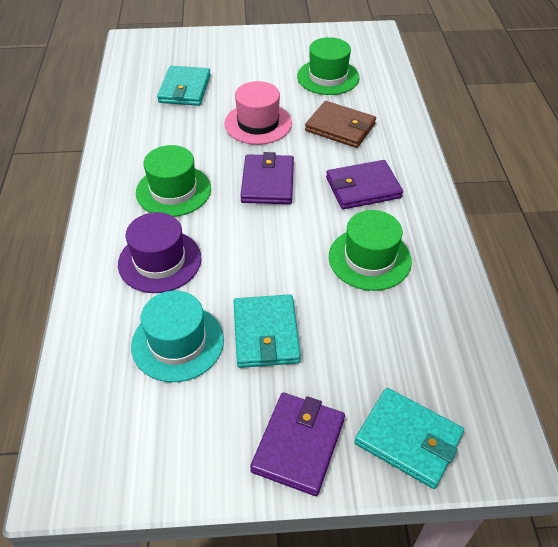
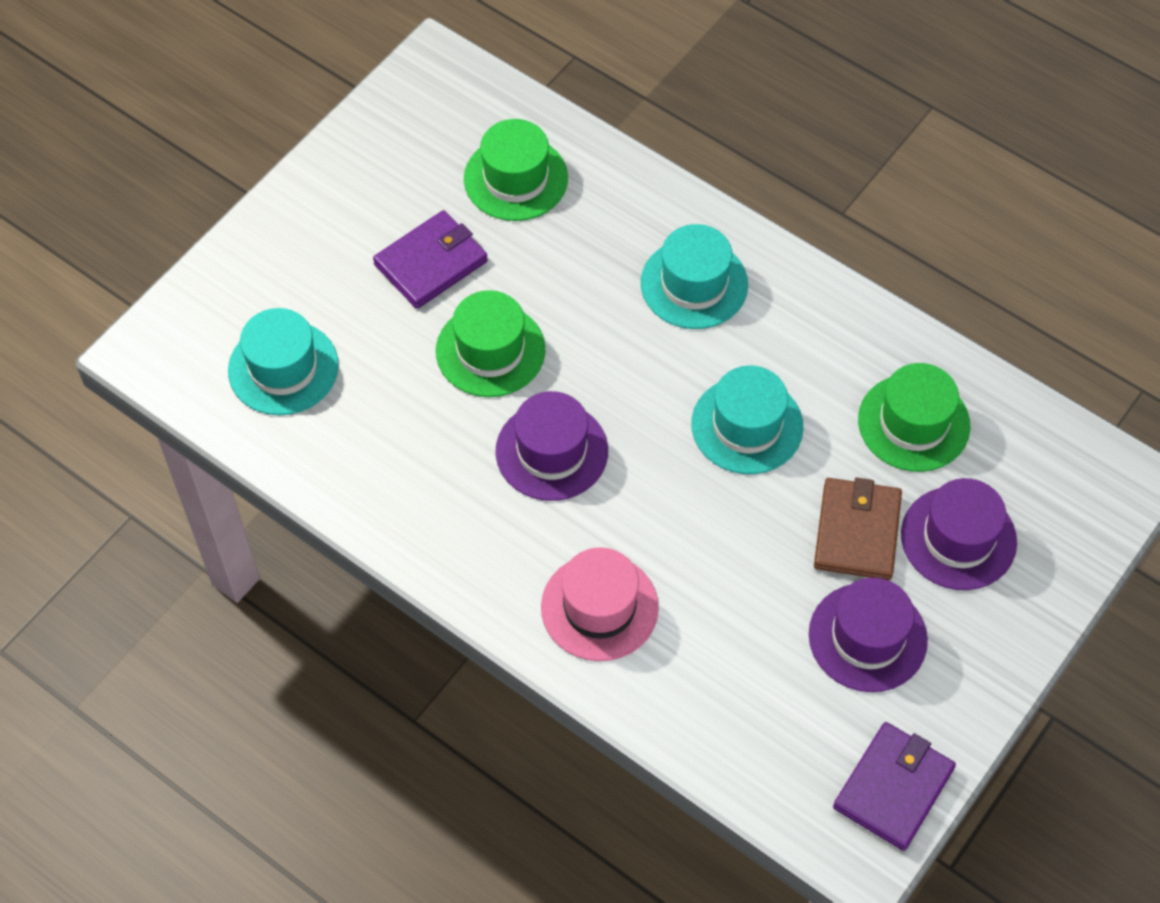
purple hat: 1 -> 3
purple wallet: 3 -> 2
turquoise hat: 1 -> 3
turquoise wallet: 3 -> 0

